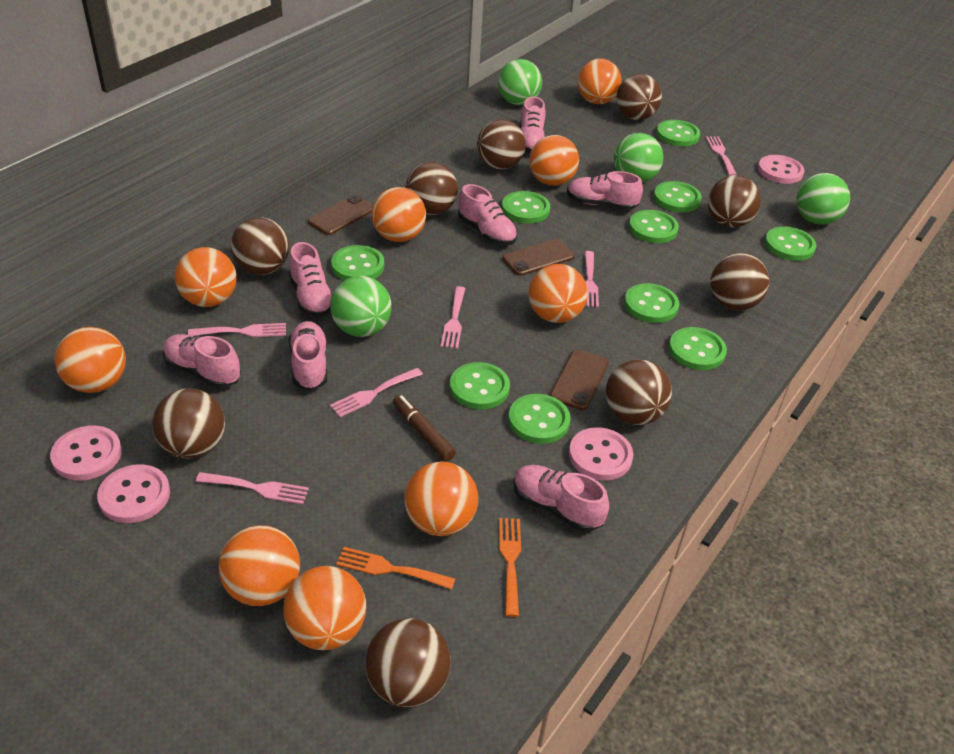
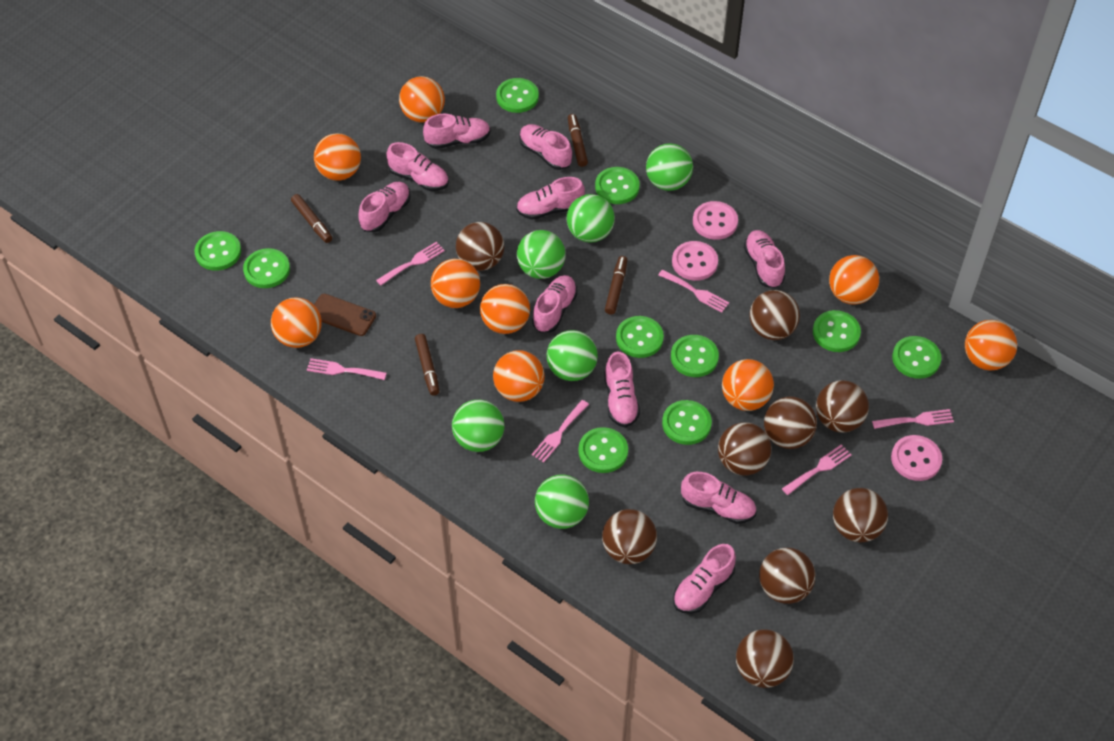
brown marker: 1 -> 4
brown phone: 3 -> 1
green ball: 4 -> 6
orange fork: 2 -> 0
pink button: 4 -> 3
pink shoe: 7 -> 10

